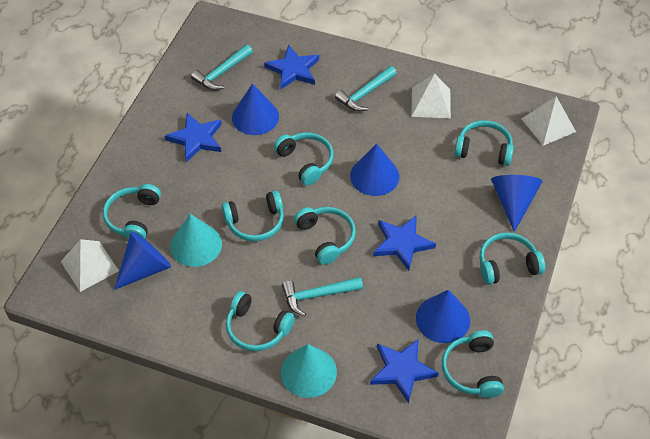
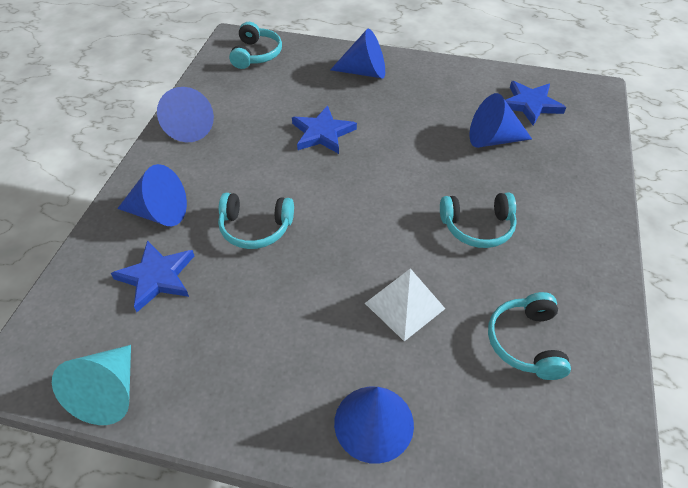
blue star: 4 -> 3
turquoise cone: 2 -> 1
turquoise hammer: 3 -> 0
turquoise headphones: 8 -> 4
white pyramid: 3 -> 1

